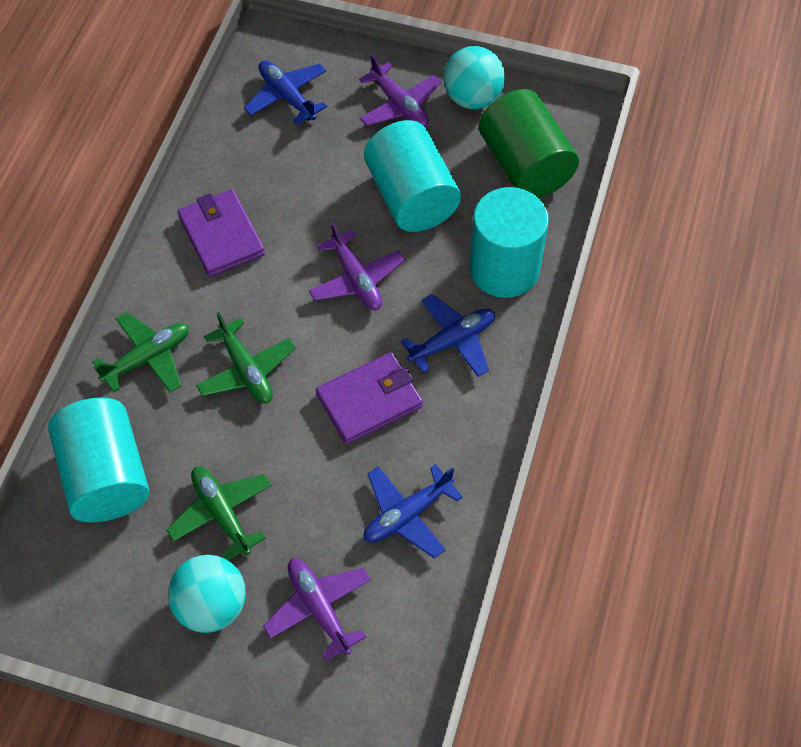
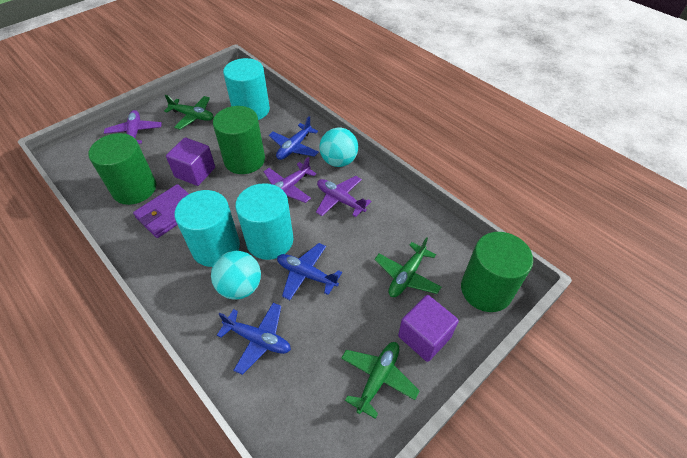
green cylinder: 1 -> 3
purple cube: 0 -> 2
purple wallet: 2 -> 1

